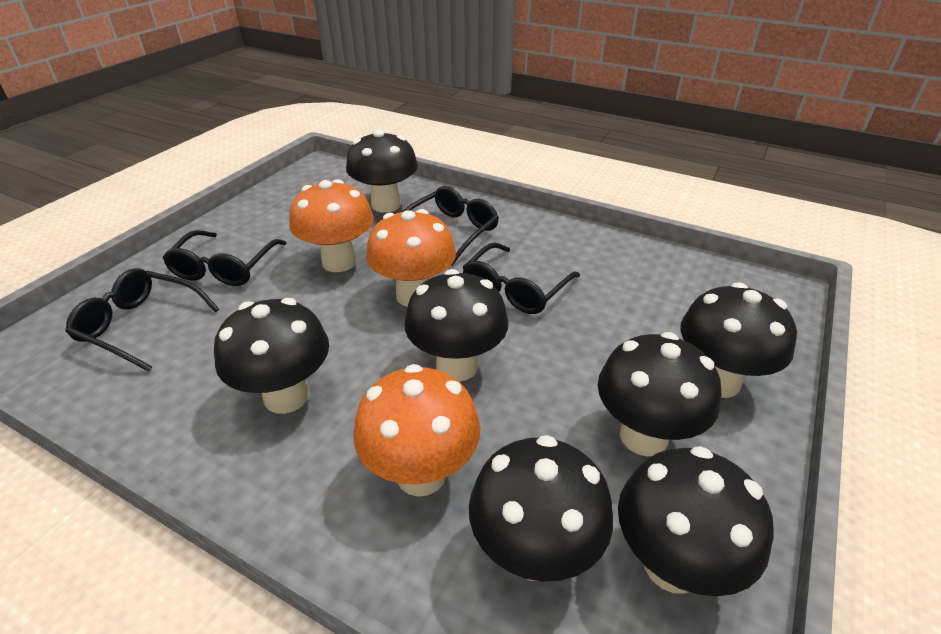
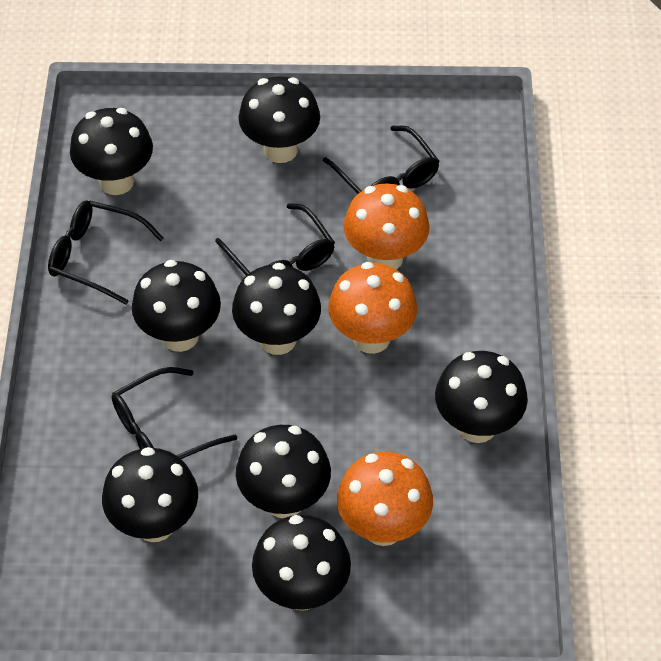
black mushroom: 7 -> 8

